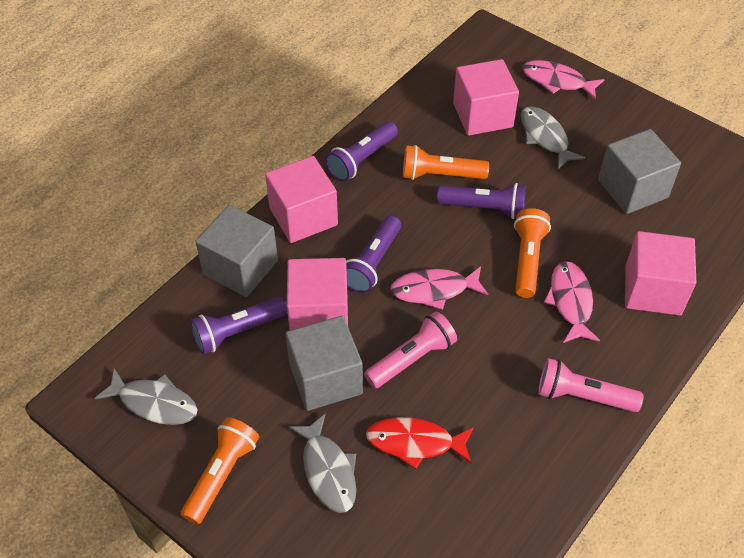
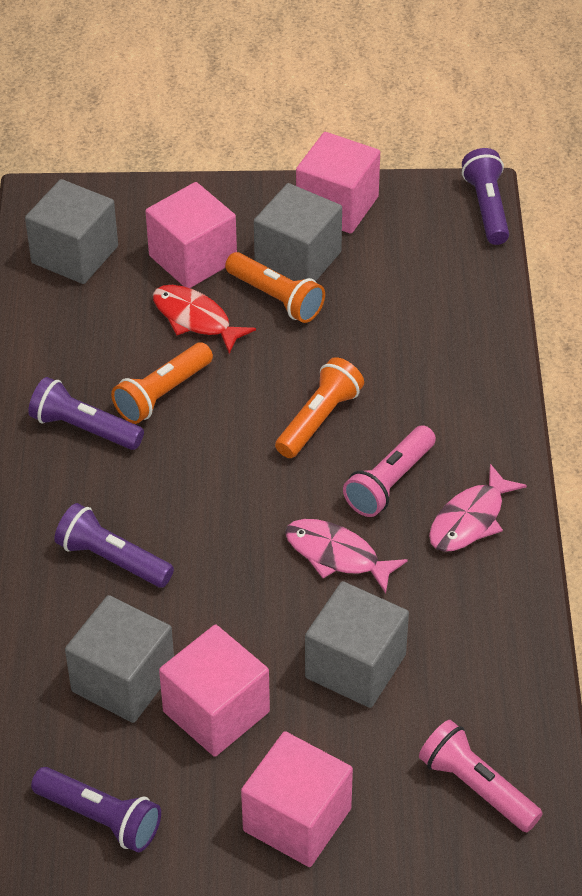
grey cube: 3 -> 4
grey fish: 3 -> 0
pink fish: 3 -> 2

